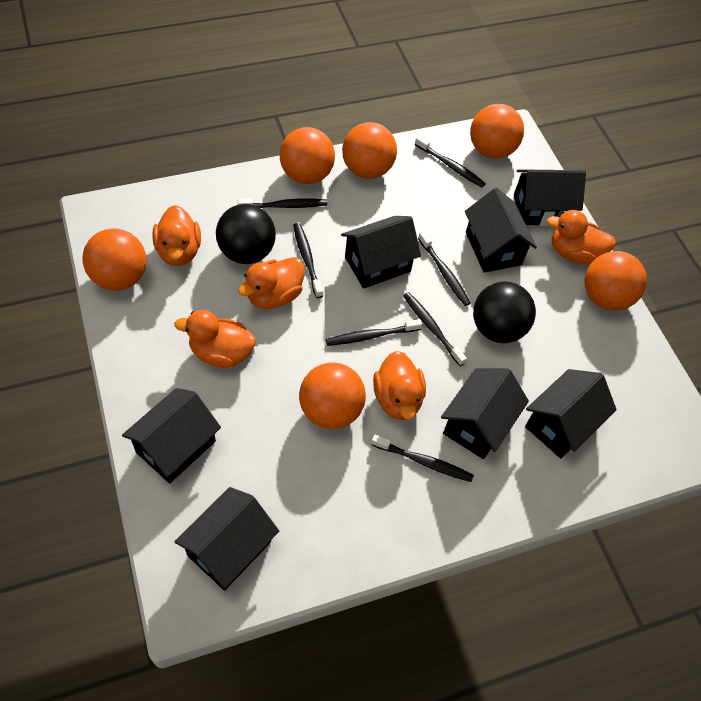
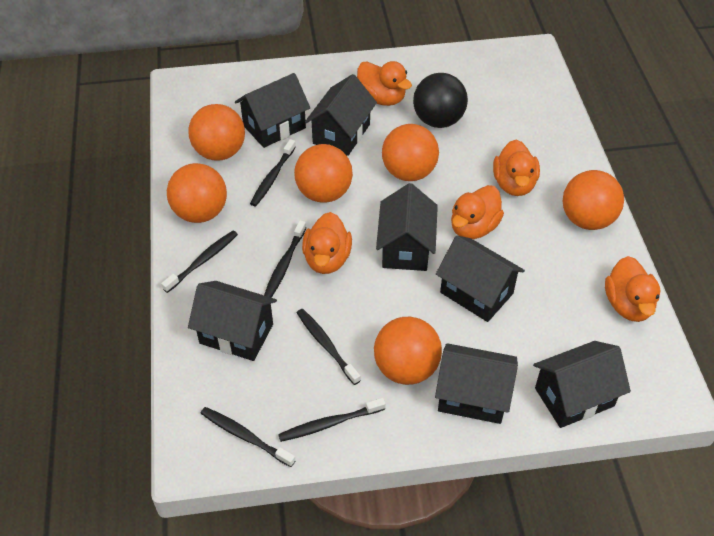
black ball: 2 -> 1
black toothbrush: 7 -> 6

